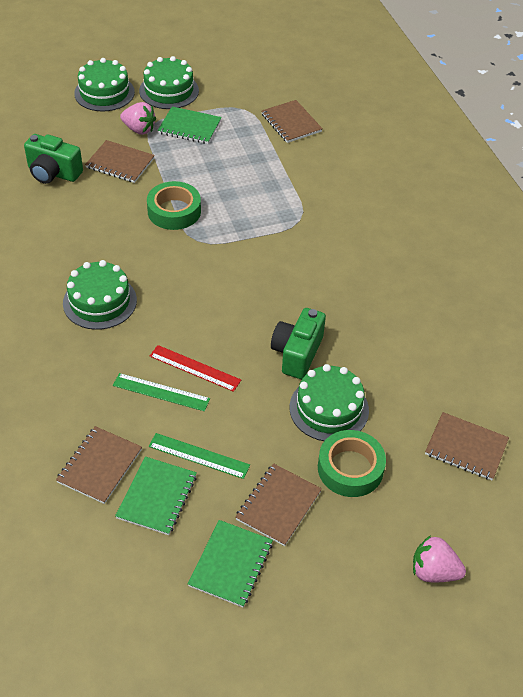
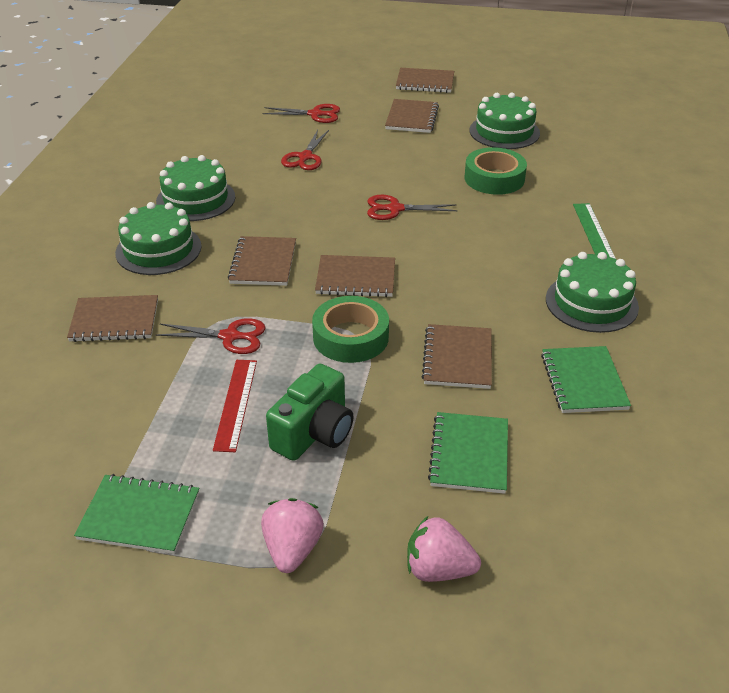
brown notebook: 5 -> 6
green camera: 2 -> 1
green ruler: 2 -> 1
red scissors: 0 -> 4

